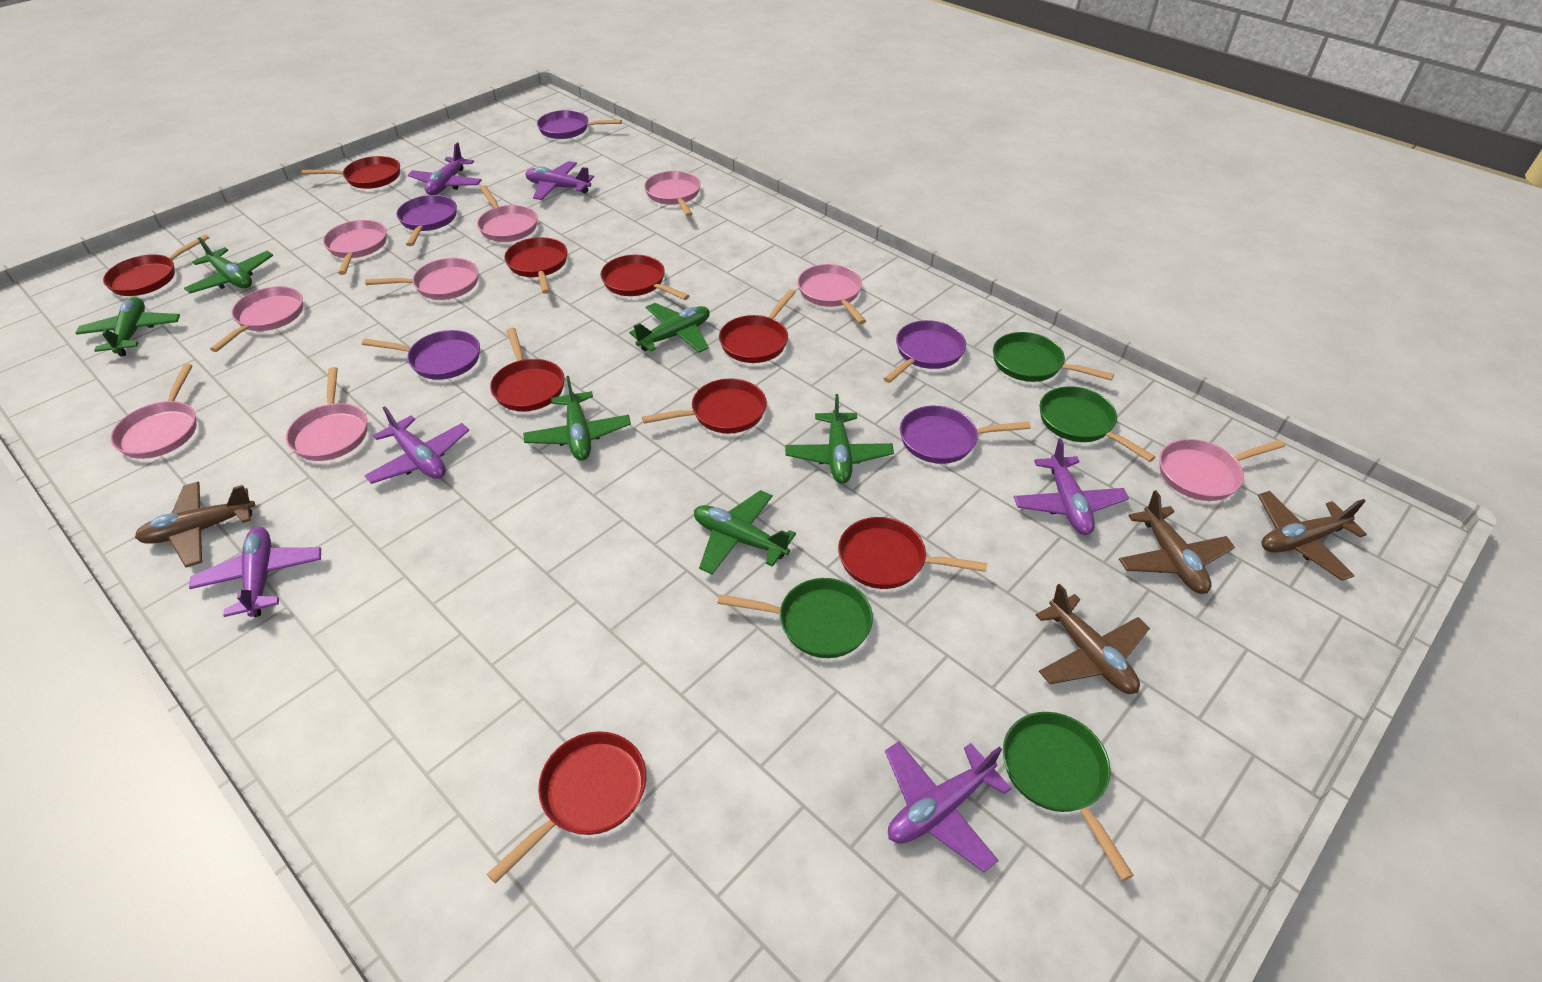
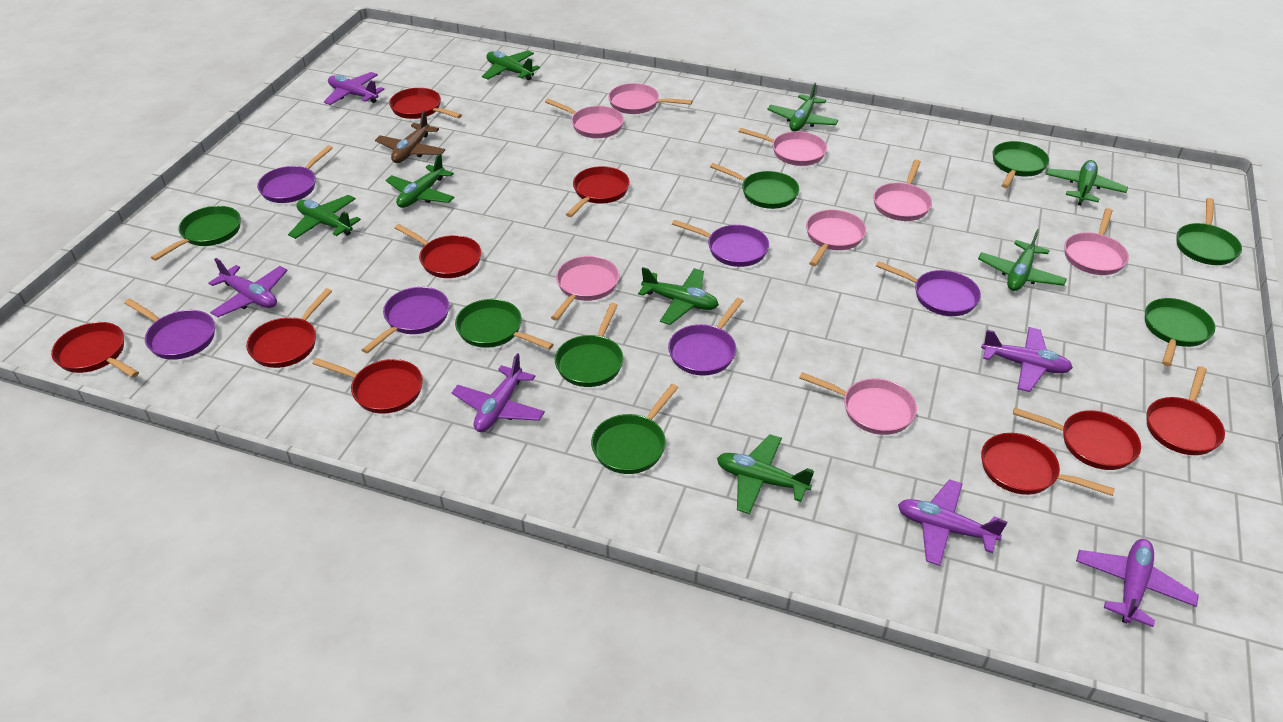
brown plane: 4 -> 1
green pan: 4 -> 8
green plane: 6 -> 8
pink pan: 9 -> 8
purple pan: 5 -> 6

